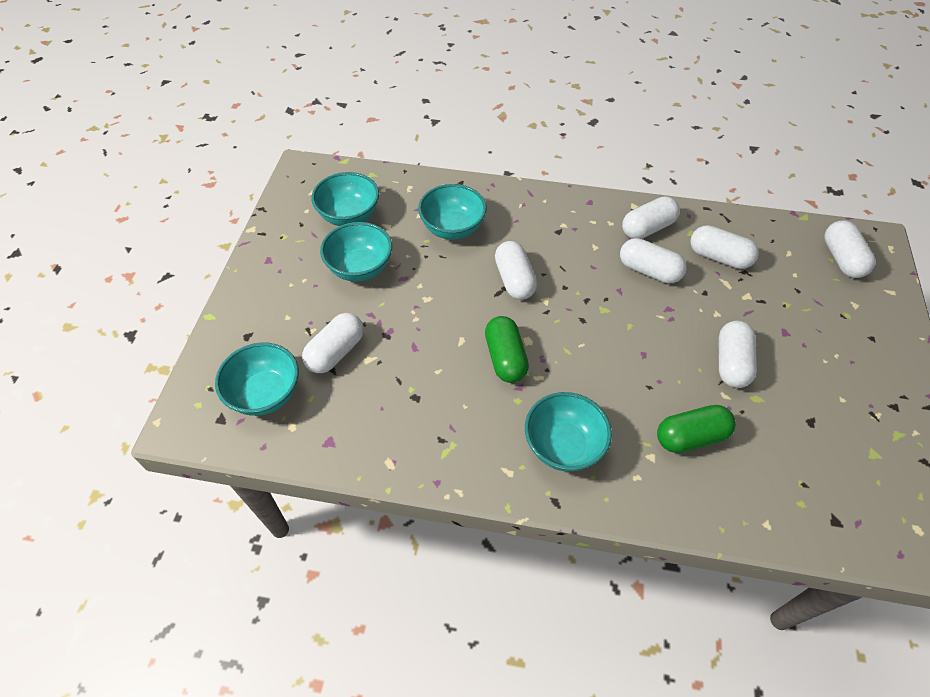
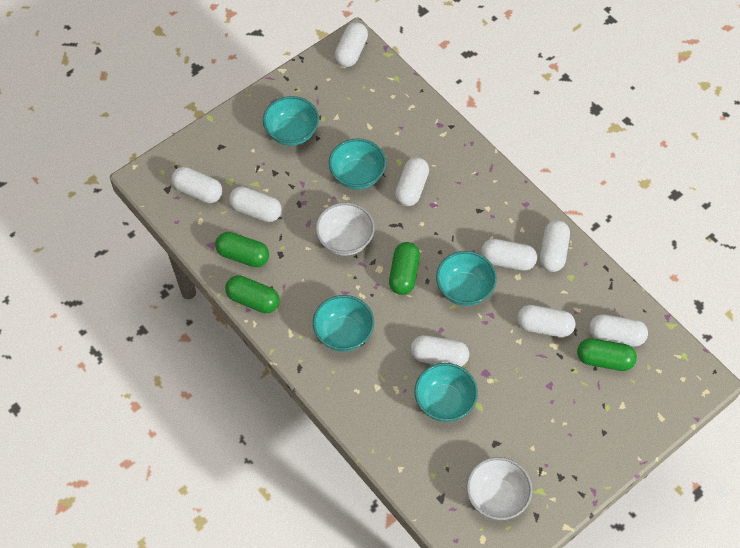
green capsule: 2 -> 4
white bowl: 0 -> 2
white capsule: 7 -> 9

